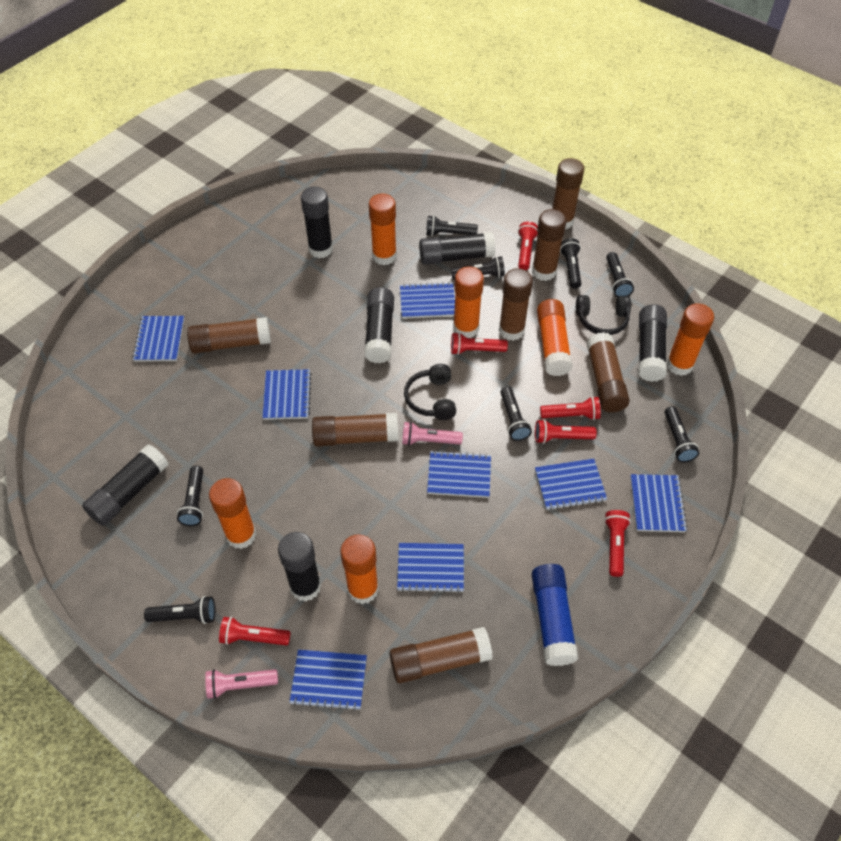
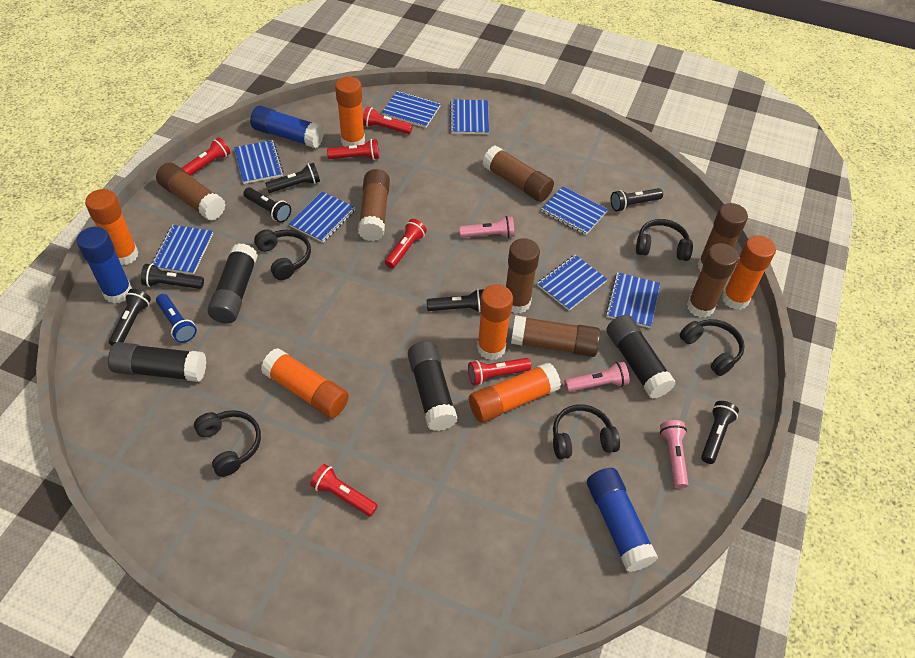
black flashlight: 8 -> 7
black glue stick: 6 -> 4
black headphones: 2 -> 5
blue flashlight: 0 -> 1
blue glue stick: 1 -> 3
pink flashlight: 2 -> 3

